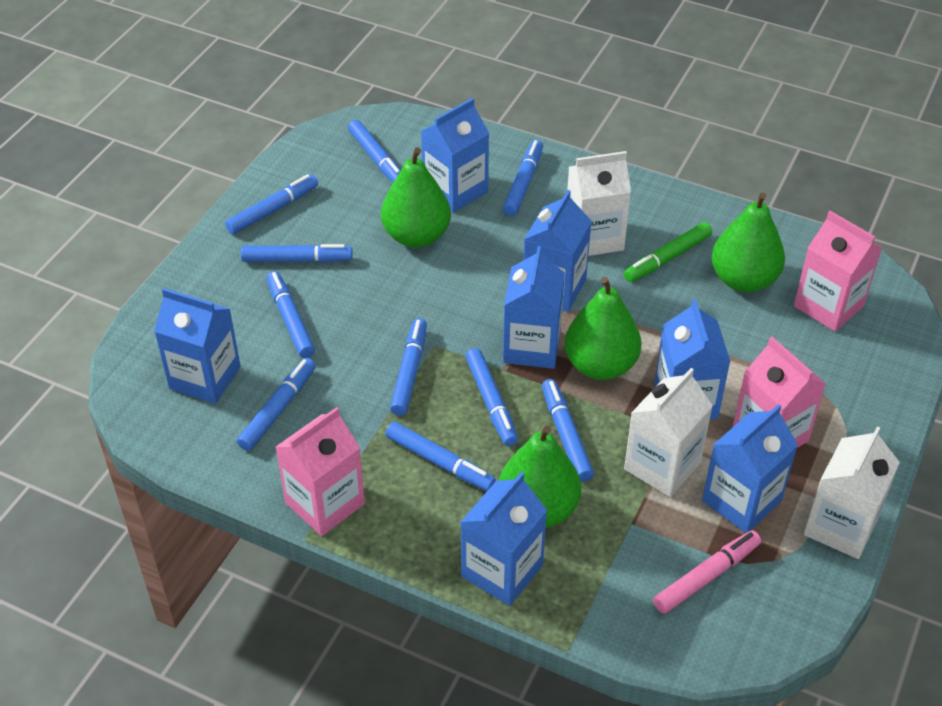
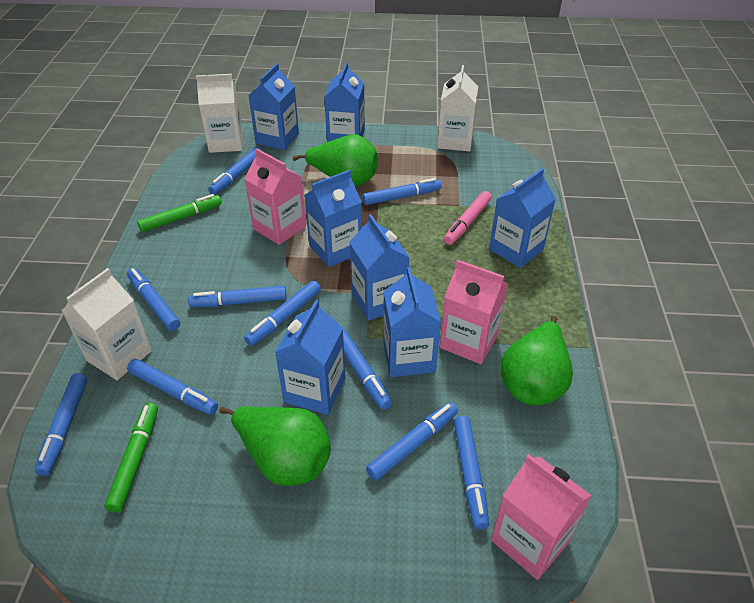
green marker: 1 -> 2
green pear: 4 -> 3

